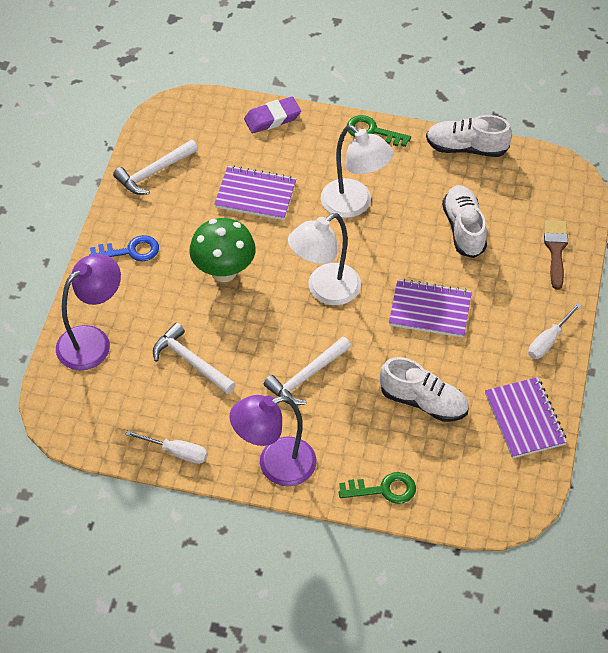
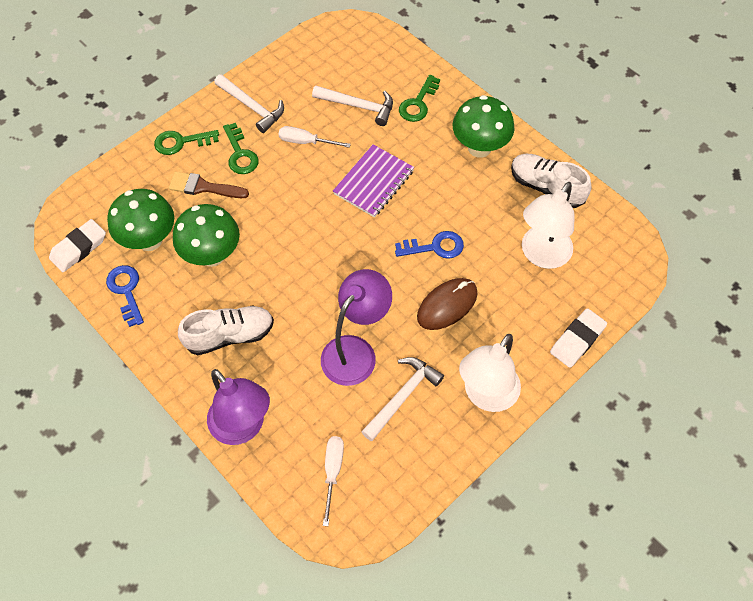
blue key: 1 -> 2
brown mouse: 0 -> 1
green key: 2 -> 3
green mushroom: 1 -> 3
purple eraser: 1 -> 0
purple notebook: 3 -> 1
white eraser: 0 -> 2
white shoe: 3 -> 2

